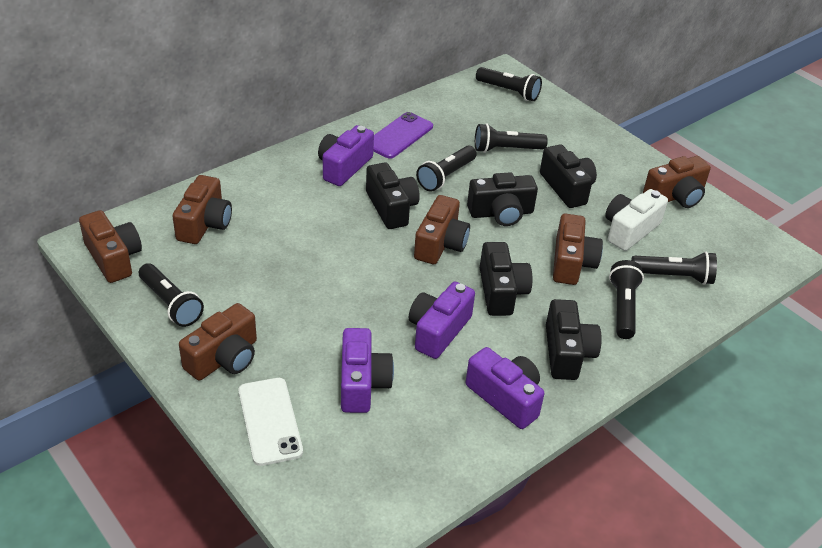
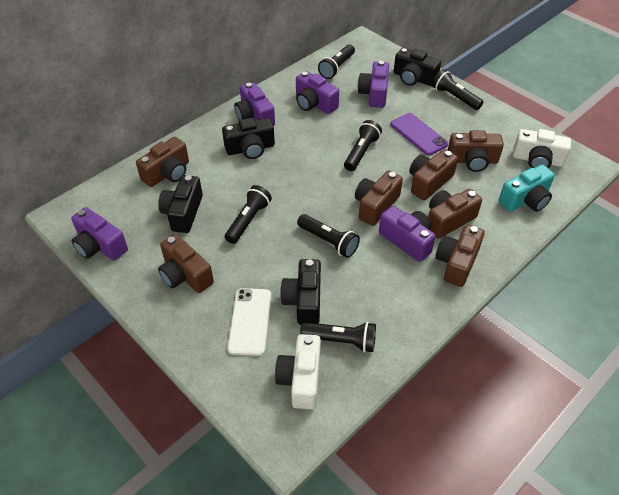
black camera: 5 -> 4
brown camera: 6 -> 7
purple camera: 4 -> 5
turquoise camera: 0 -> 1
white camera: 1 -> 2

